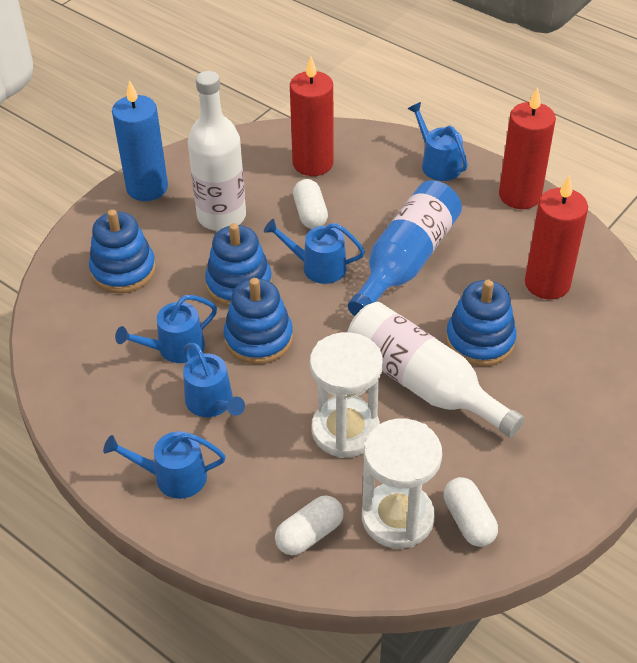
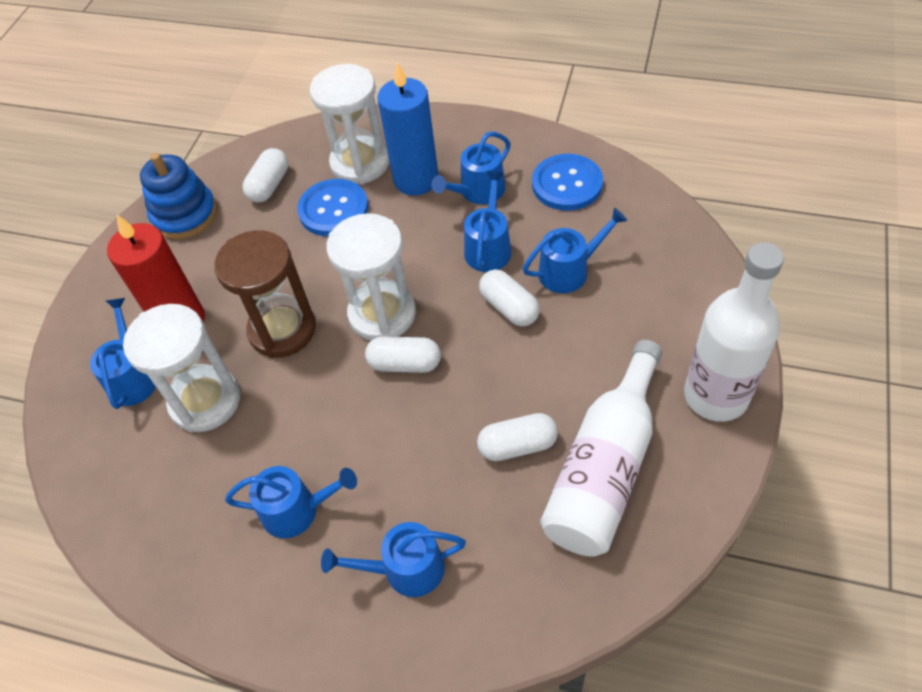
blue bottle: 1 -> 0
blue button: 0 -> 2
blue stacking toy: 4 -> 1
blue watering can: 5 -> 6
brown hourglass: 0 -> 1
red candle: 3 -> 1
white capsule: 3 -> 4
white hourglass: 2 -> 3

